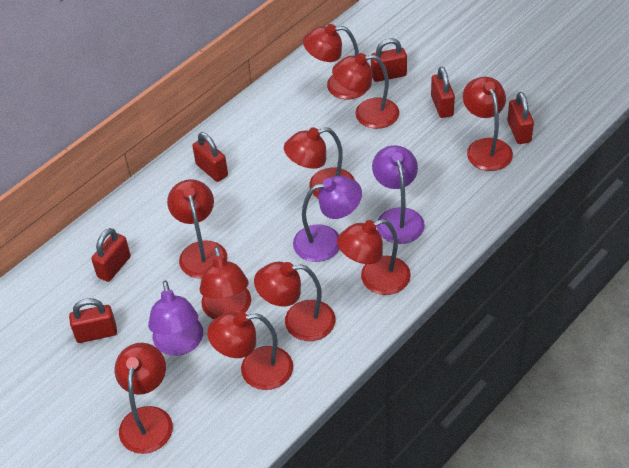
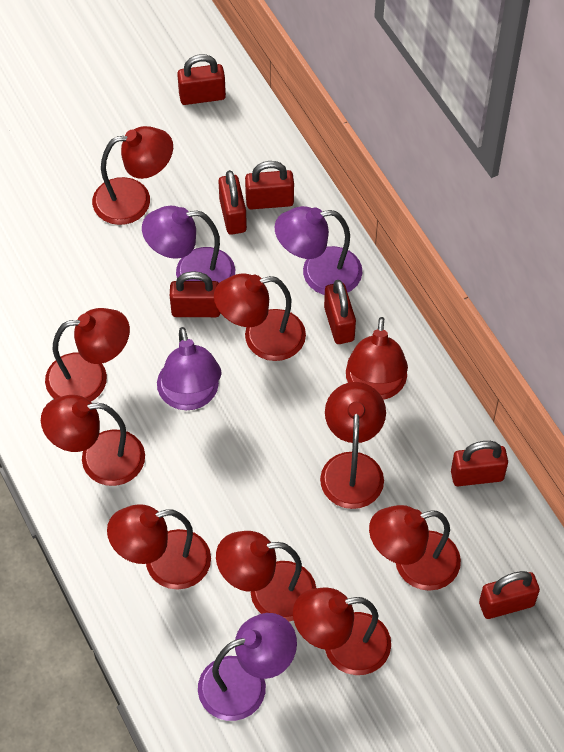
purple lamp: 3 -> 4
red padlock: 6 -> 7

